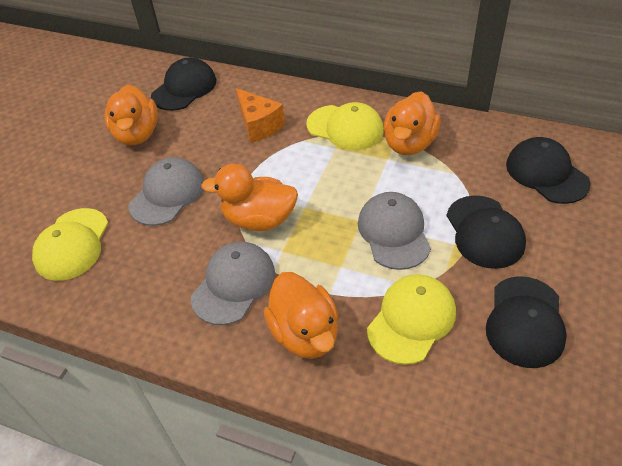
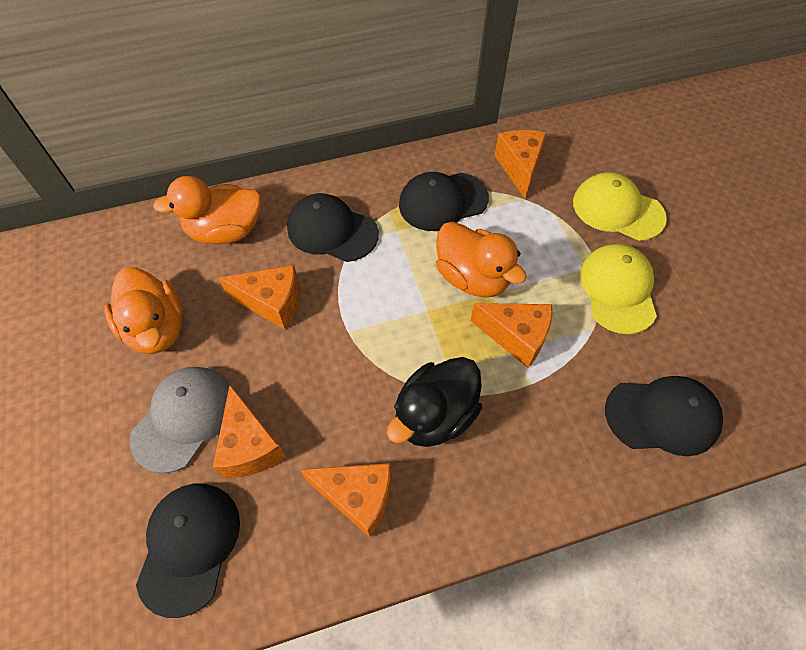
black duck: 0 -> 1
grey cap: 3 -> 1
orange cheese: 1 -> 5
orange duck: 4 -> 3
yellow cap: 3 -> 2

